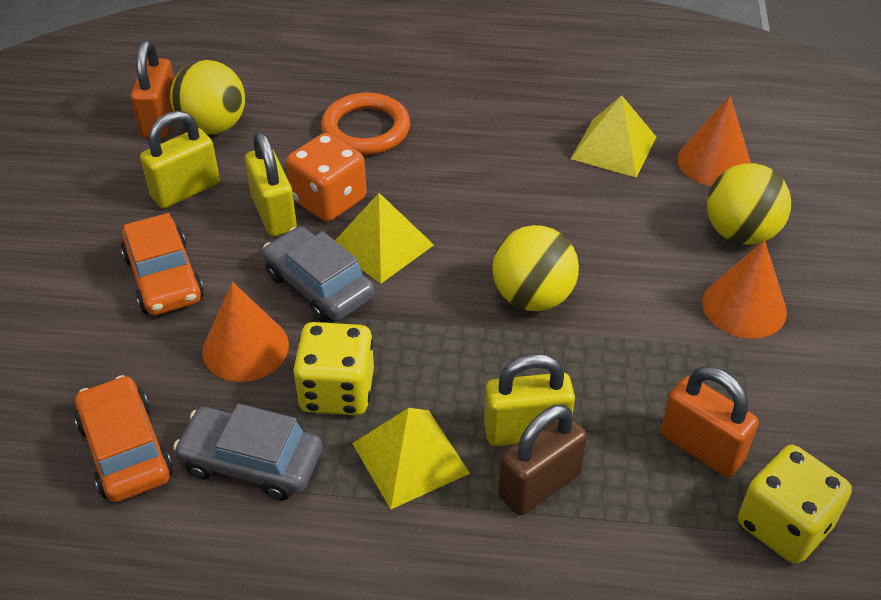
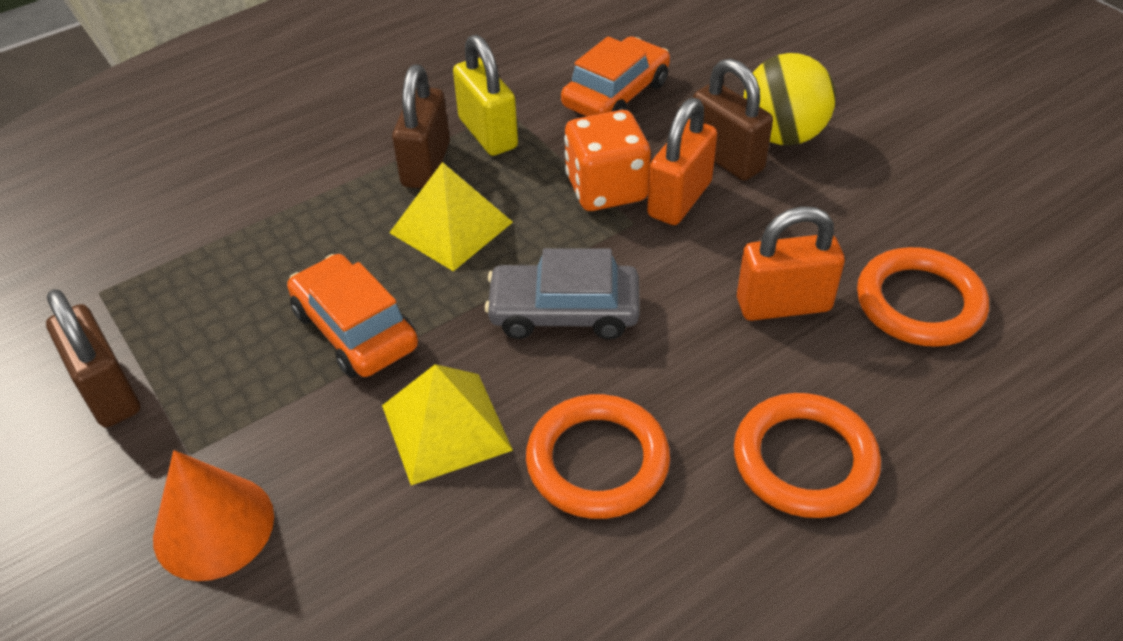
brown padlock: 1 -> 3
grey car: 2 -> 1
orange cone: 3 -> 1
orange ring: 1 -> 3
yellow ball: 3 -> 1
yellow dice: 2 -> 0
yellow padlock: 3 -> 1
yellow pyramid: 3 -> 2

